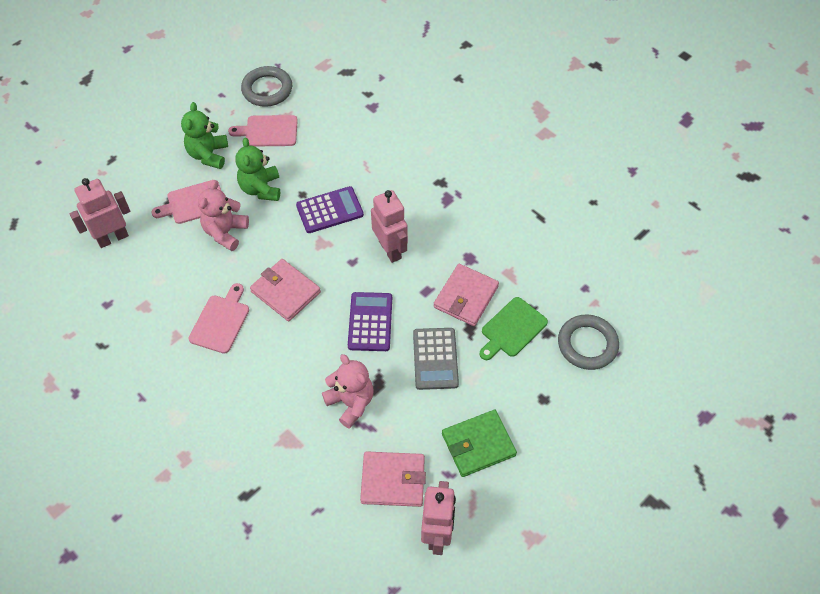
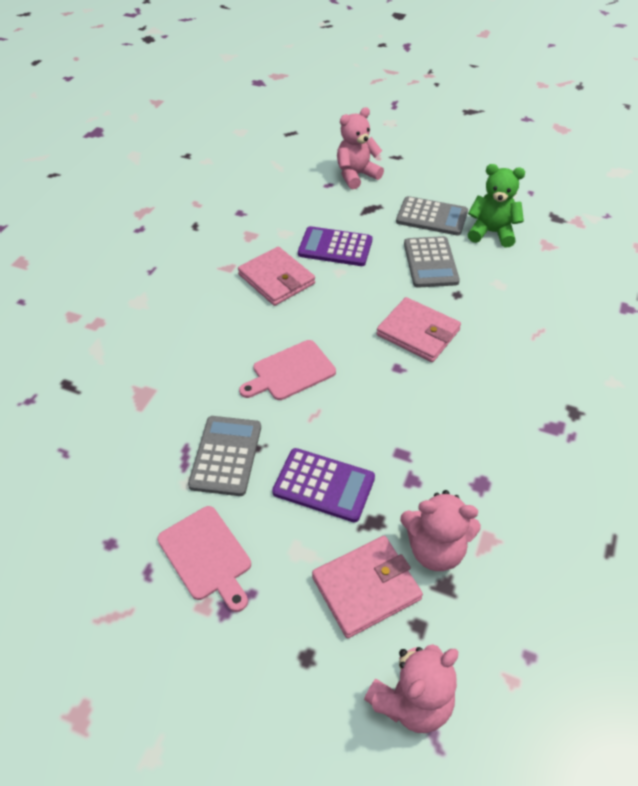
green cutting board: 1 -> 0
green teddy bear: 2 -> 1
green wallet: 1 -> 0
grey calculator: 1 -> 3
grey ring: 2 -> 0
pink cutting board: 3 -> 2
pink robot: 3 -> 0
pink teddy bear: 2 -> 3

